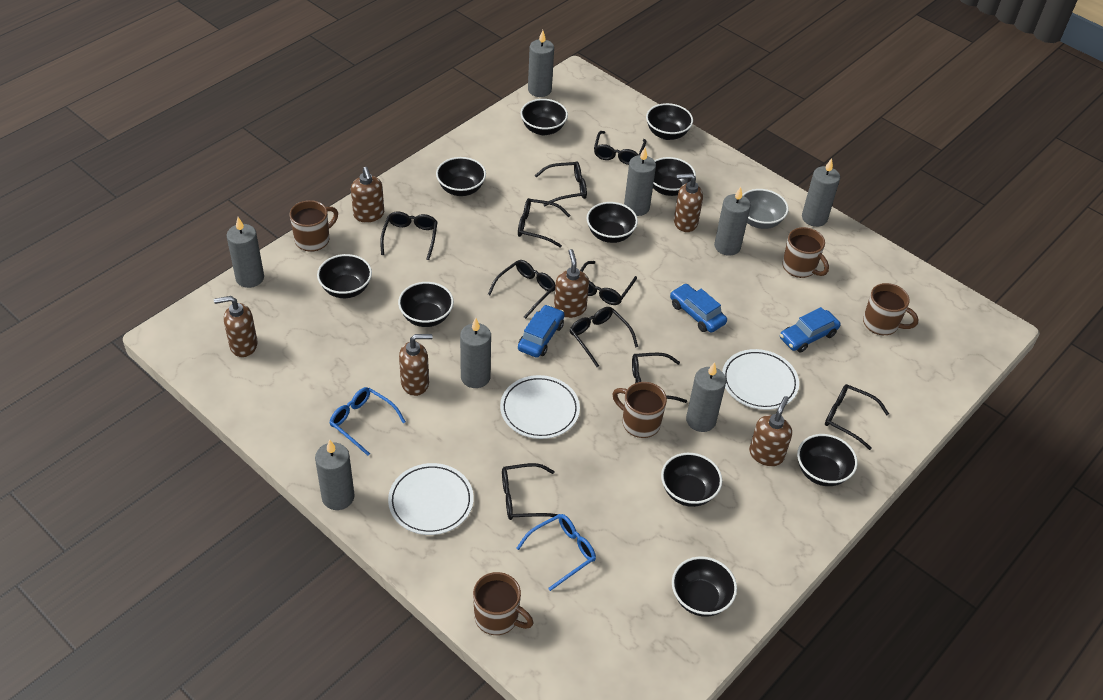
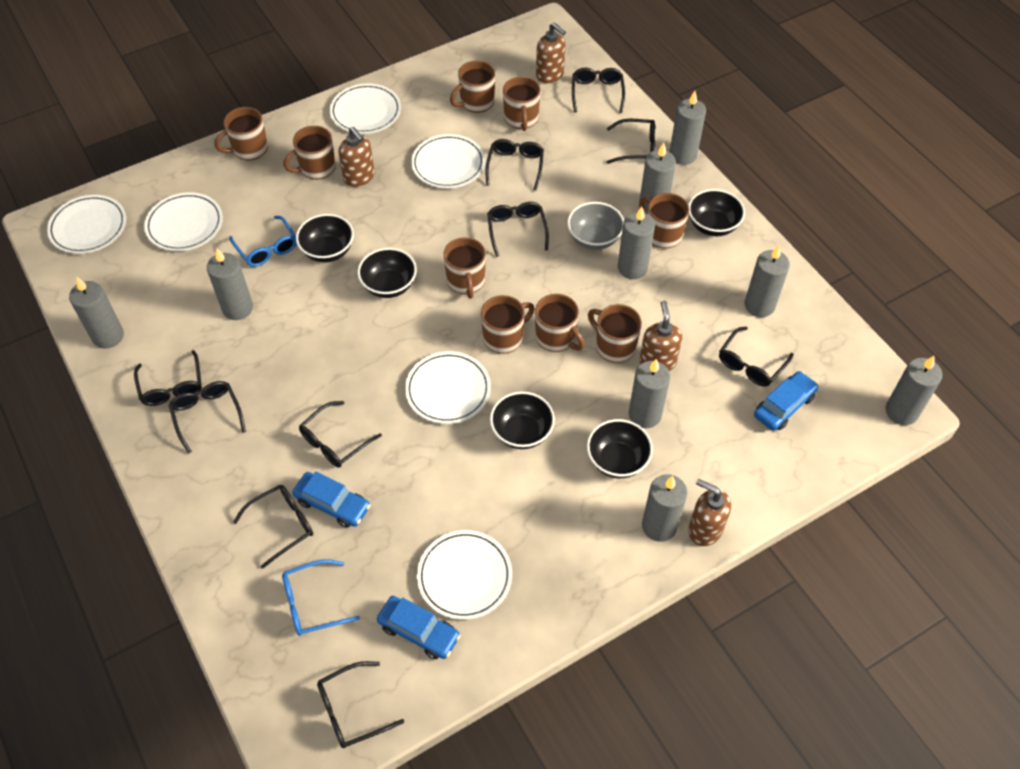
black bowl: 10 -> 5
brown mug: 5 -> 9
brown soap dispenser: 6 -> 4
grey candle: 8 -> 9
white plate: 3 -> 6

